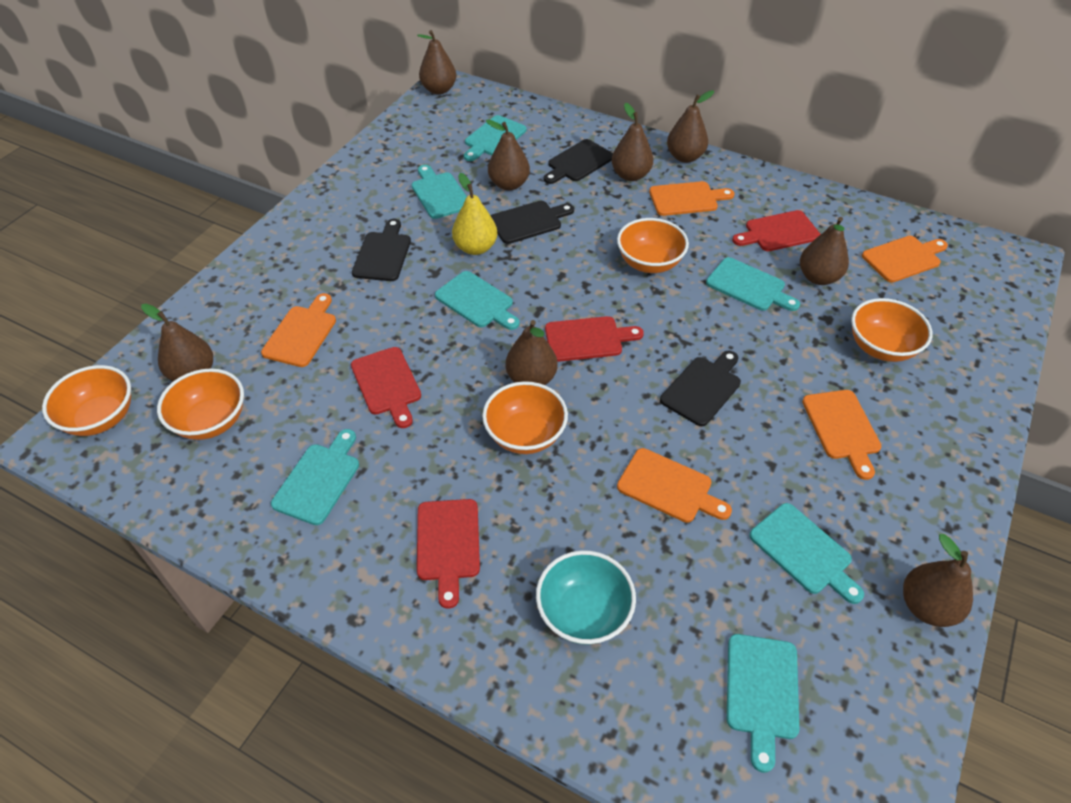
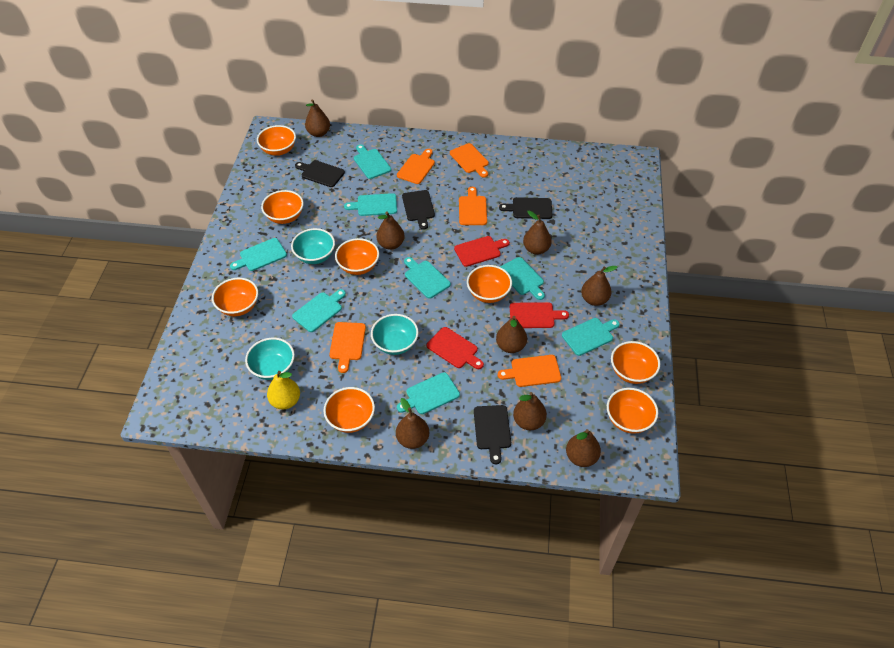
orange bowl: 5 -> 8
red cutting board: 4 -> 3
turquoise bowl: 1 -> 3
turquoise cutting board: 7 -> 8

